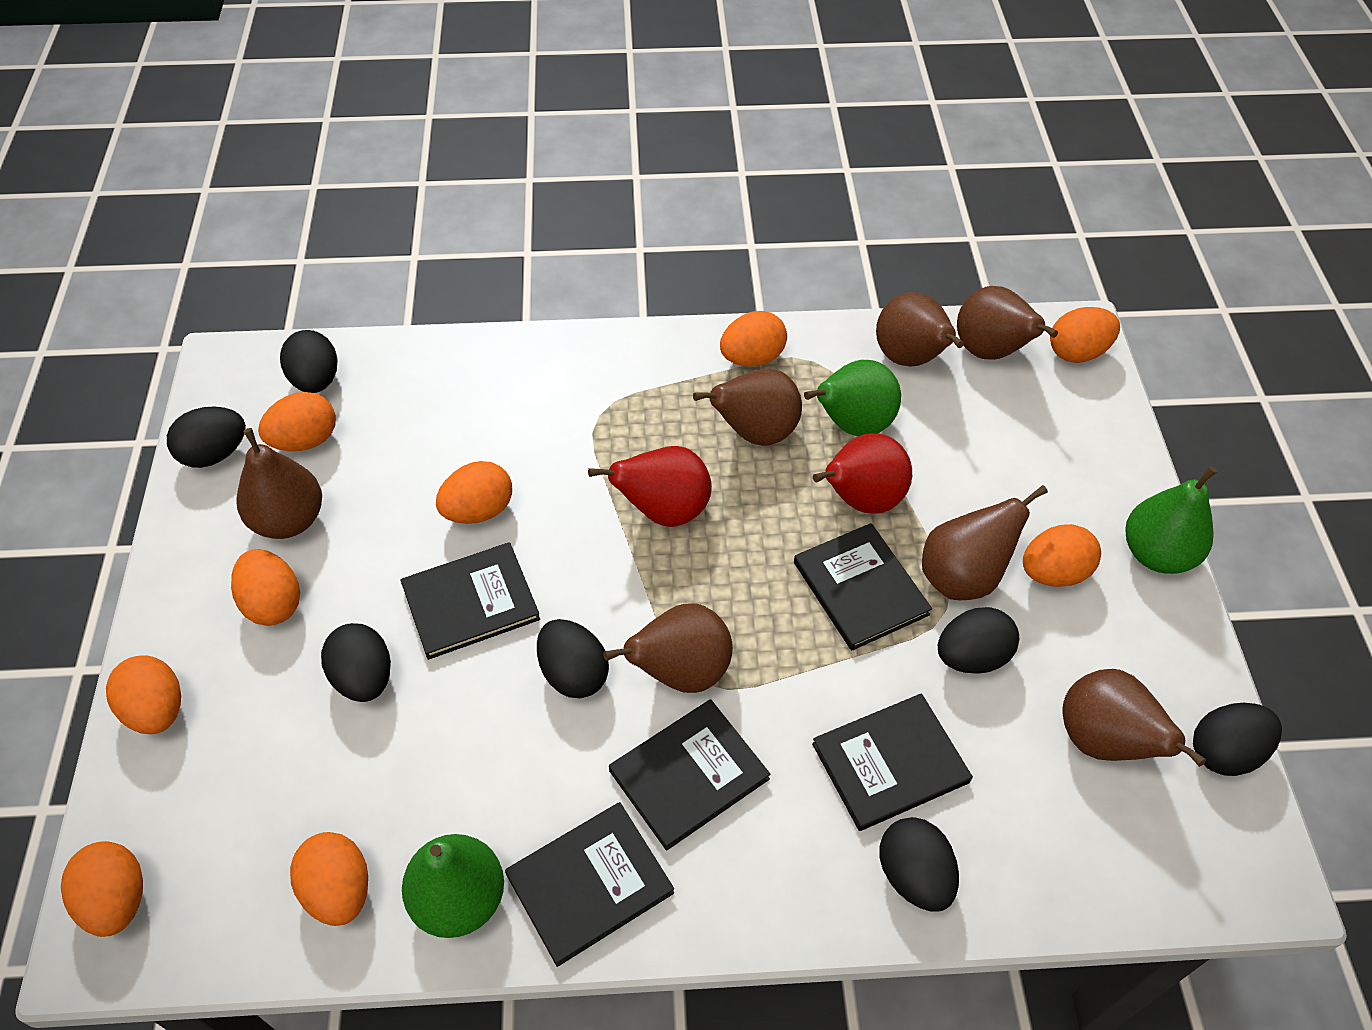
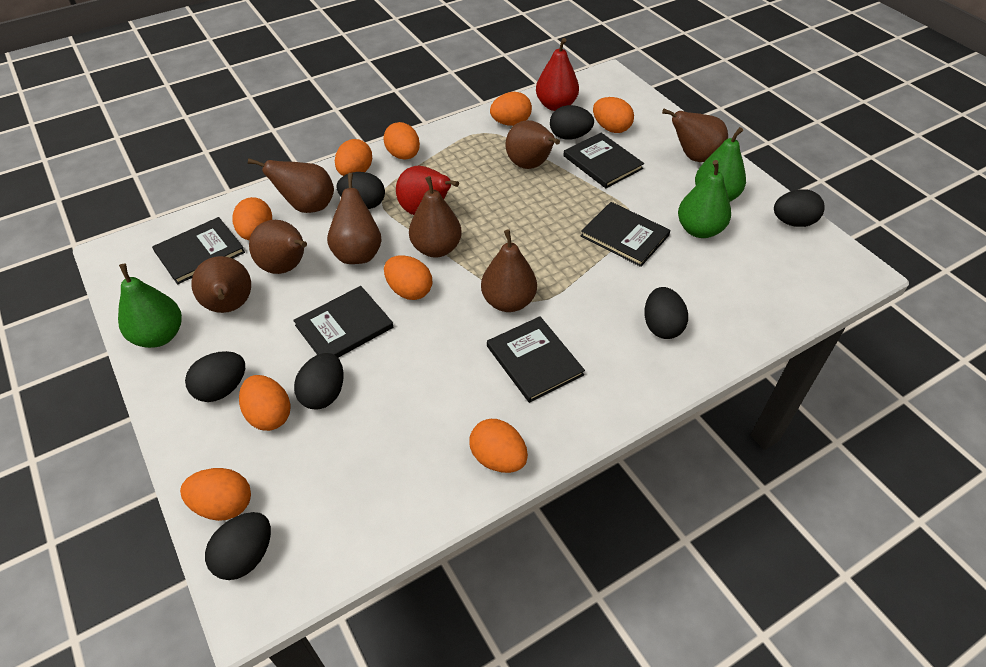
brown pear: 7 -> 8

